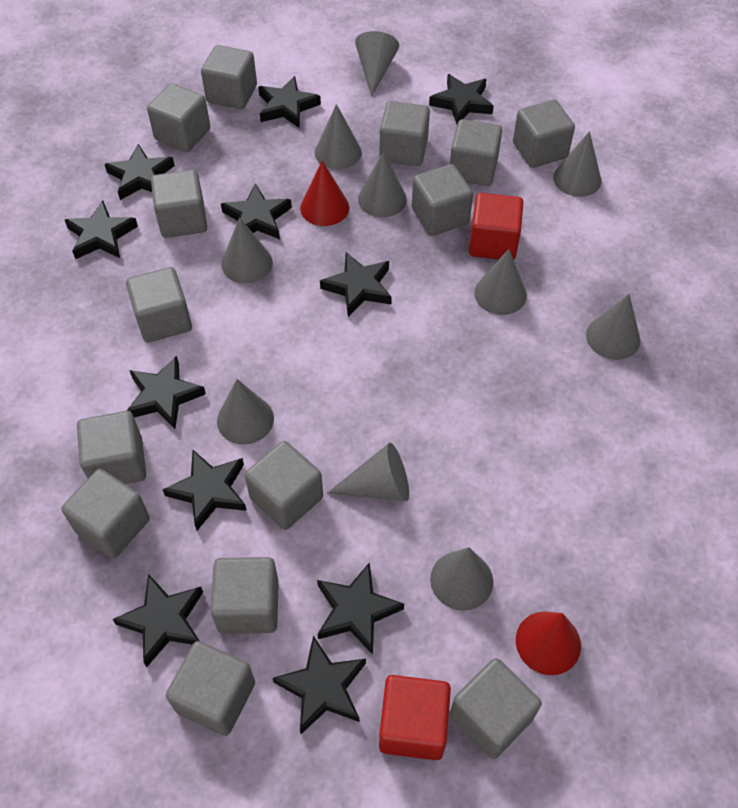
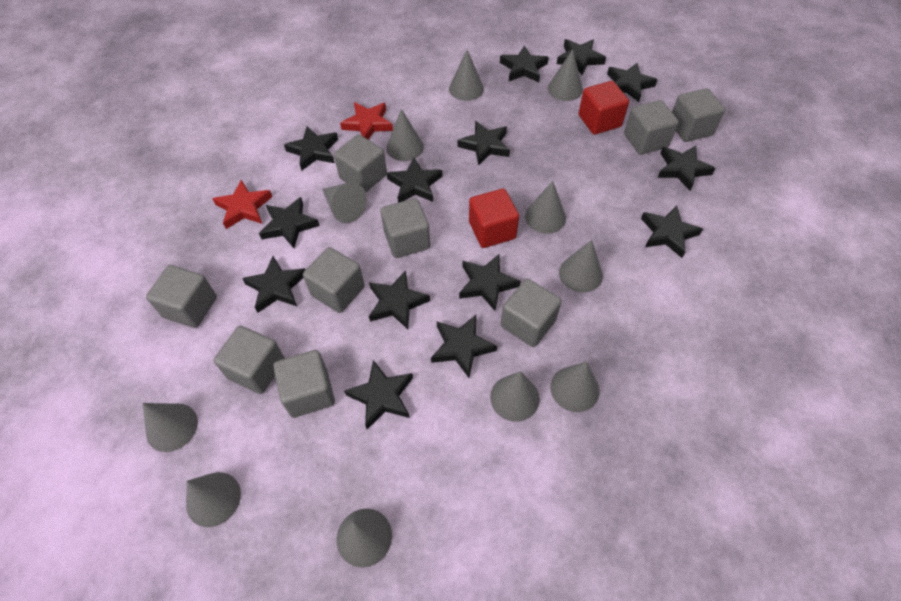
black star: 11 -> 14
grey cone: 10 -> 11
grey cube: 14 -> 9
red cone: 2 -> 0
red star: 0 -> 2

